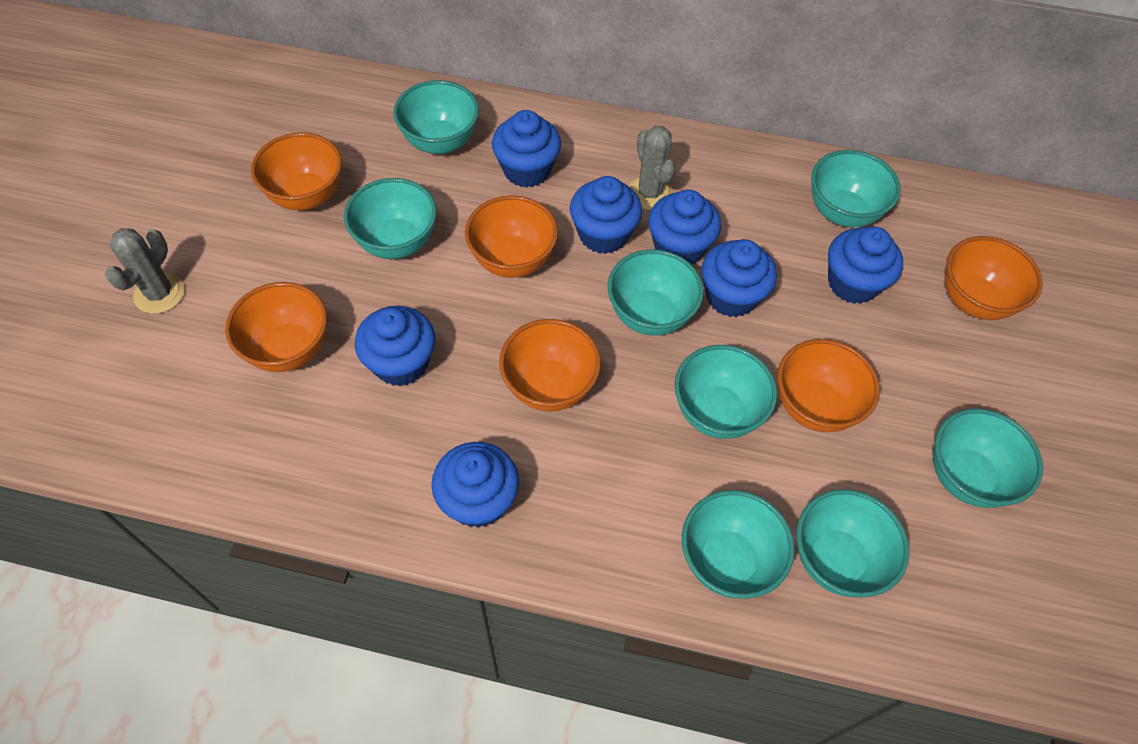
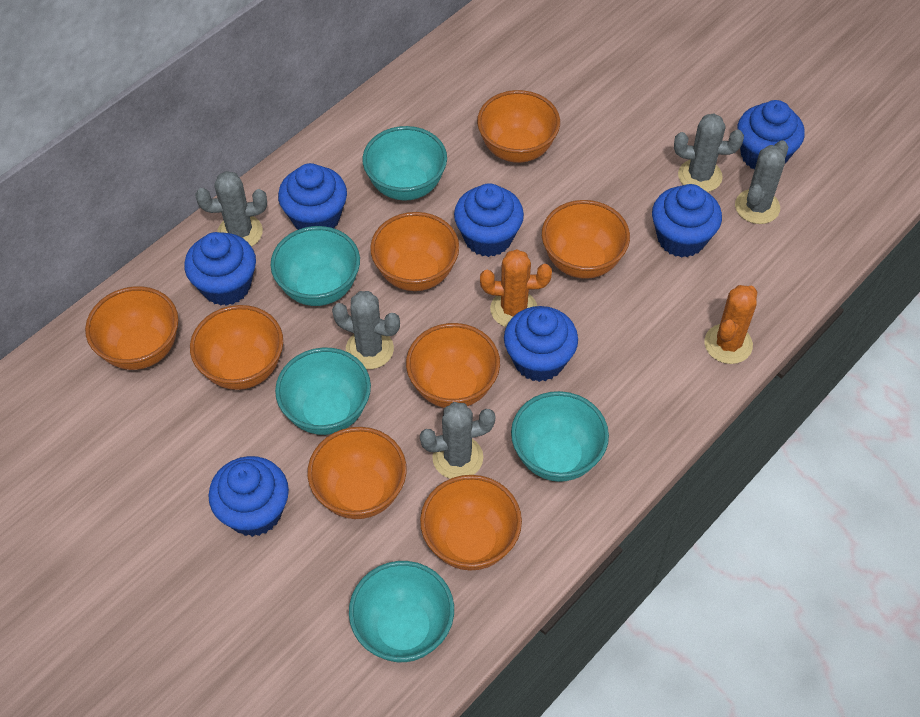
grey cactus: 2 -> 5
orange bowl: 6 -> 8
orange cactus: 0 -> 2
turquoise bowl: 8 -> 5

